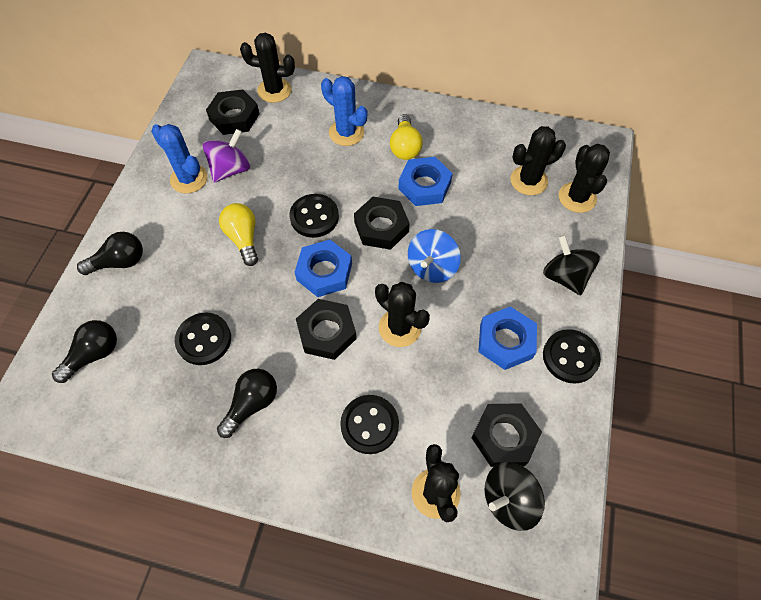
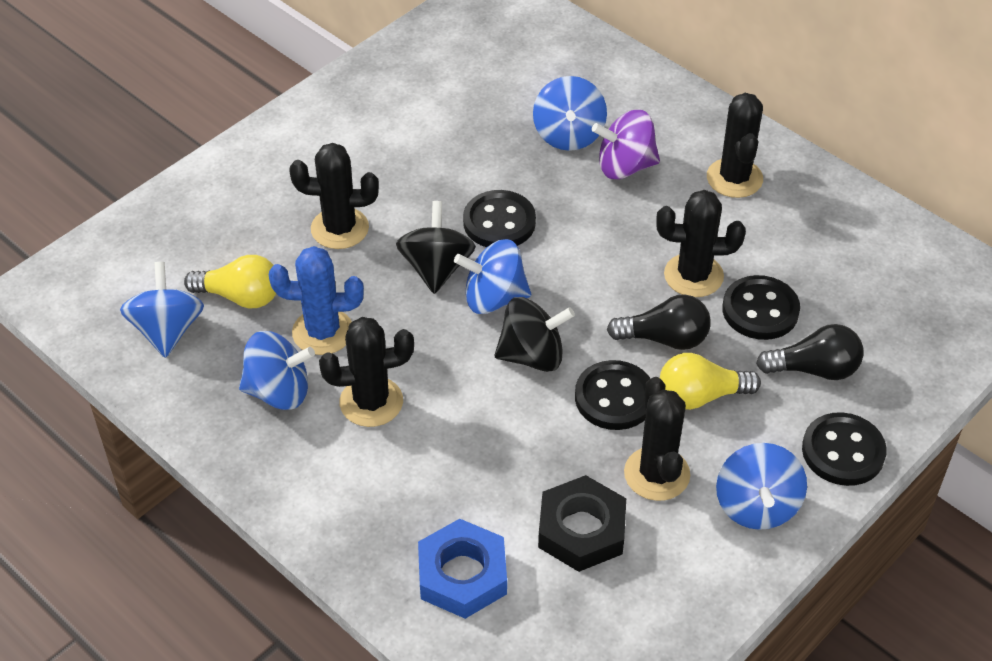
black light bulb: 3 -> 2
black nut: 4 -> 1
blue cactus: 2 -> 1
blue nut: 3 -> 1
blue spinning top: 1 -> 5

